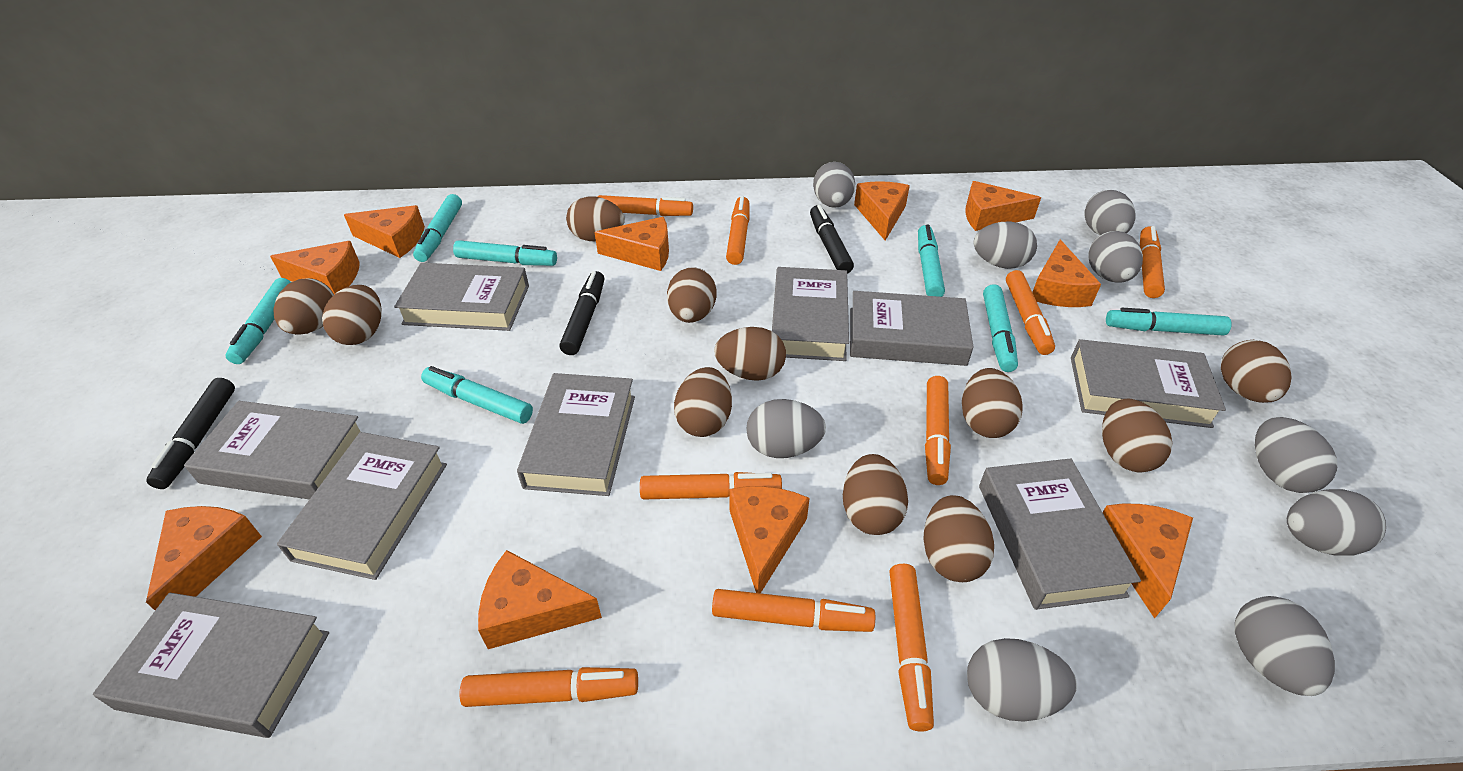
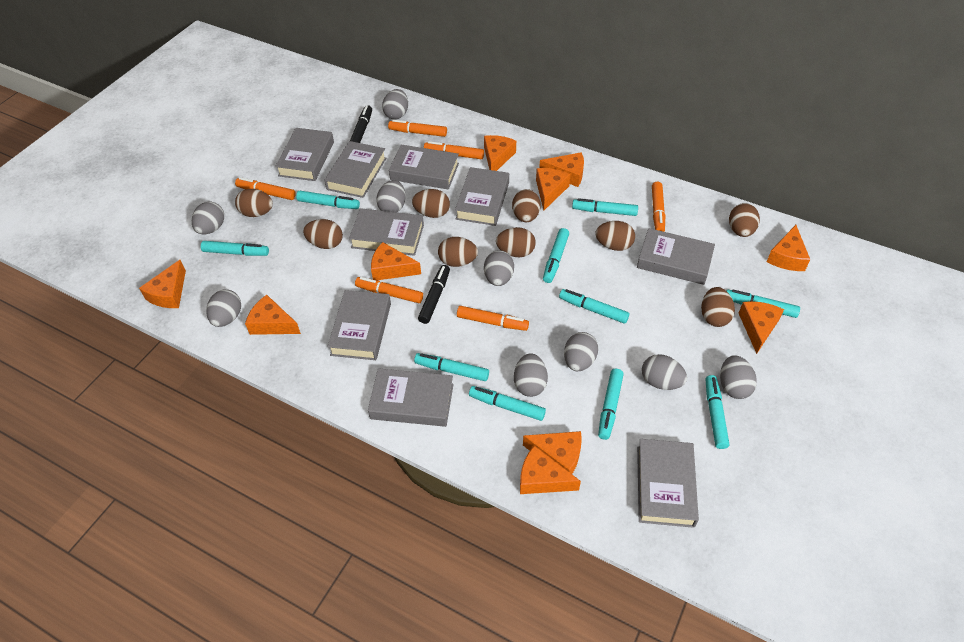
black marker: 3 -> 2
brown egg: 11 -> 9
orange marker: 9 -> 6
turquoise marker: 7 -> 10

